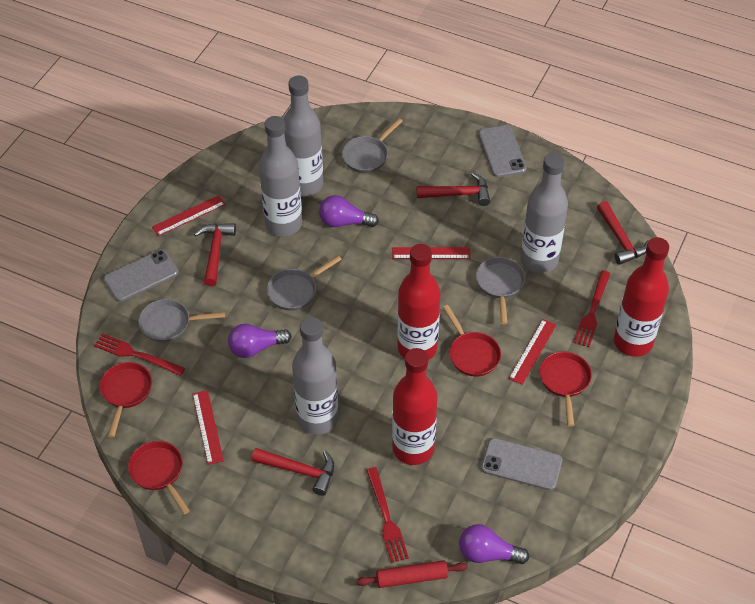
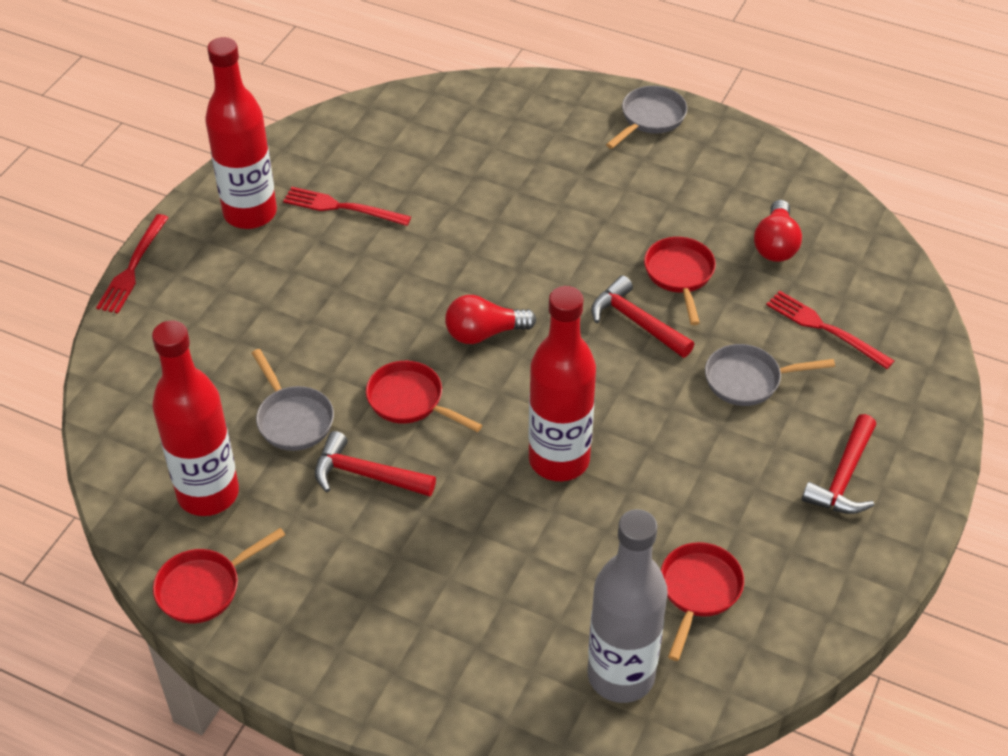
grey bottle: 4 -> 1
grey pan: 4 -> 3
grey phone: 3 -> 0
purple light bulb: 3 -> 0
red hammer: 4 -> 3
red light bulb: 0 -> 2
red rolling pin: 1 -> 0
red ruler: 4 -> 0

